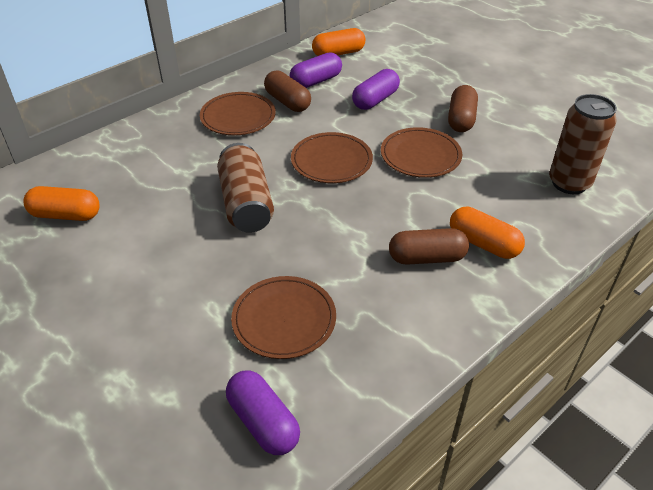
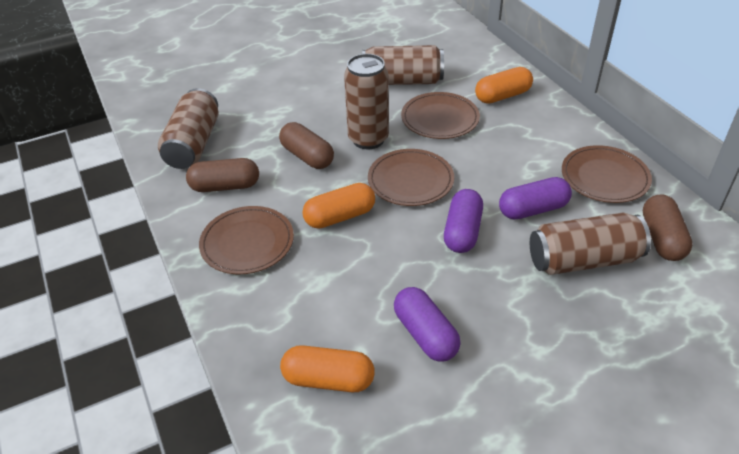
brown can: 2 -> 4

